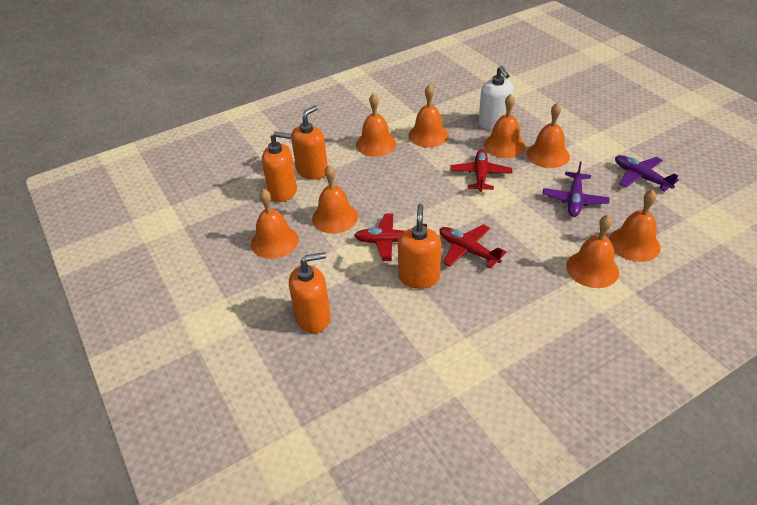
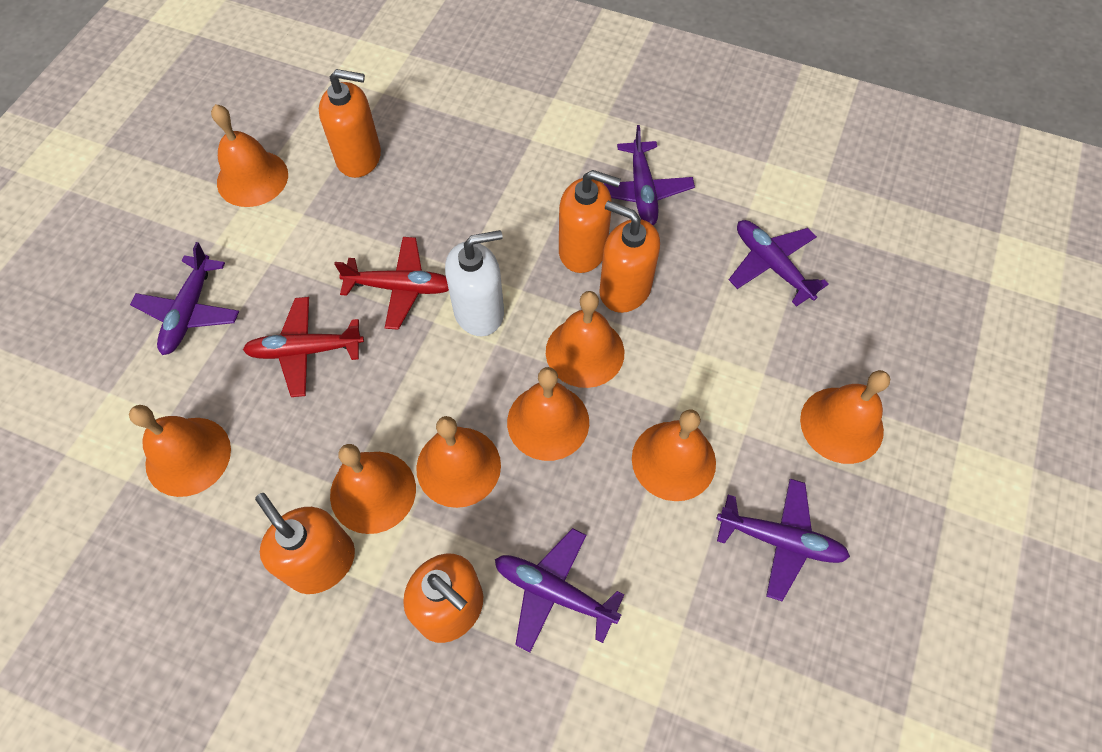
orange soap dispenser: 4 -> 5
purple plane: 2 -> 5
red plane: 3 -> 2

